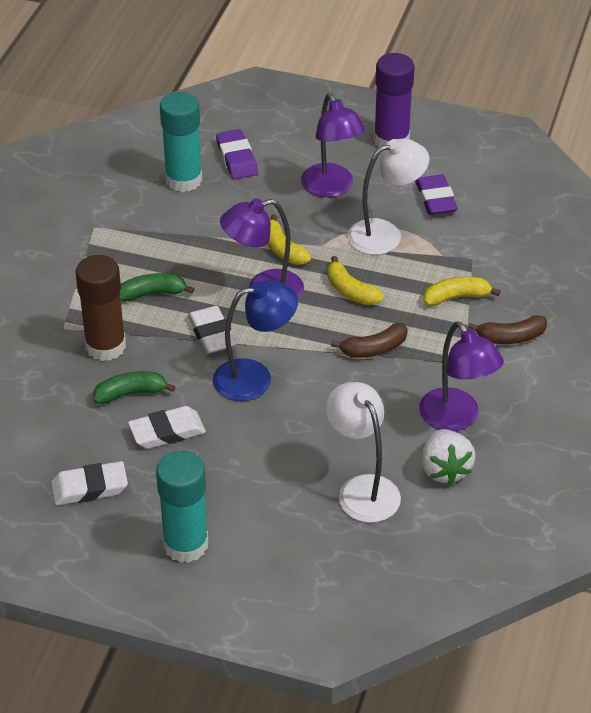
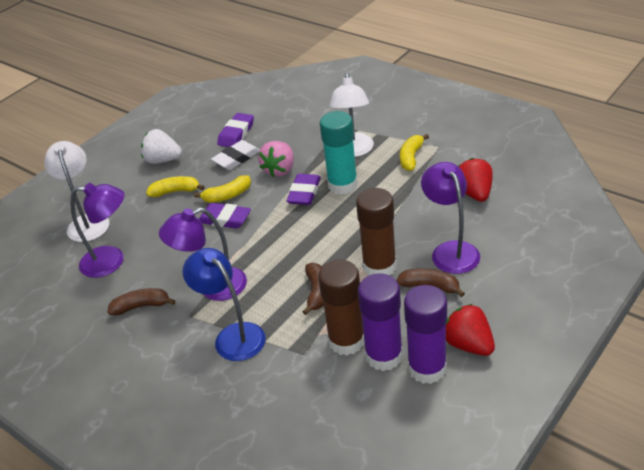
brown banana: 2 -> 3
brown glue stick: 1 -> 2
green banana: 2 -> 0
pink strawberry: 0 -> 1
purple eraser: 2 -> 3
purple glue stick: 1 -> 2
red strawberry: 0 -> 2
turquoise glue stick: 2 -> 1
white eraser: 3 -> 1

